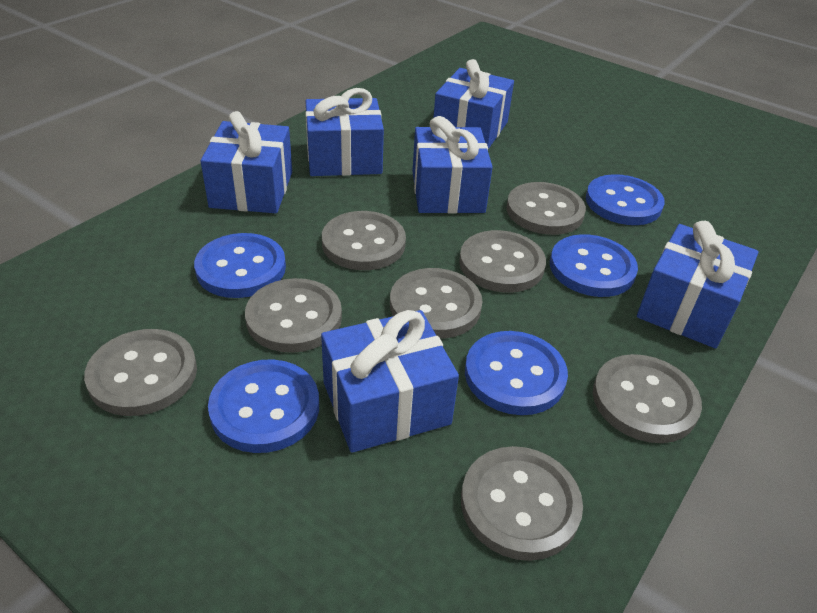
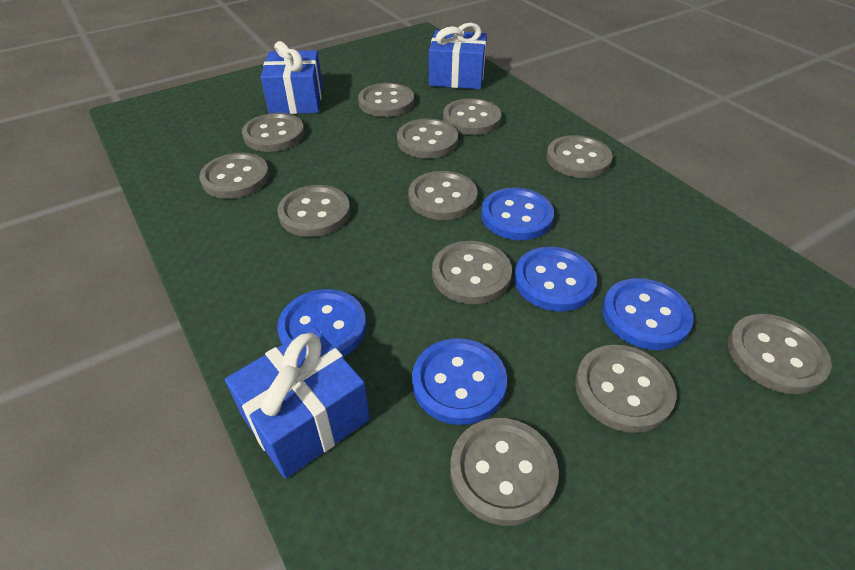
blue gift: 6 -> 3
grey button: 8 -> 12

